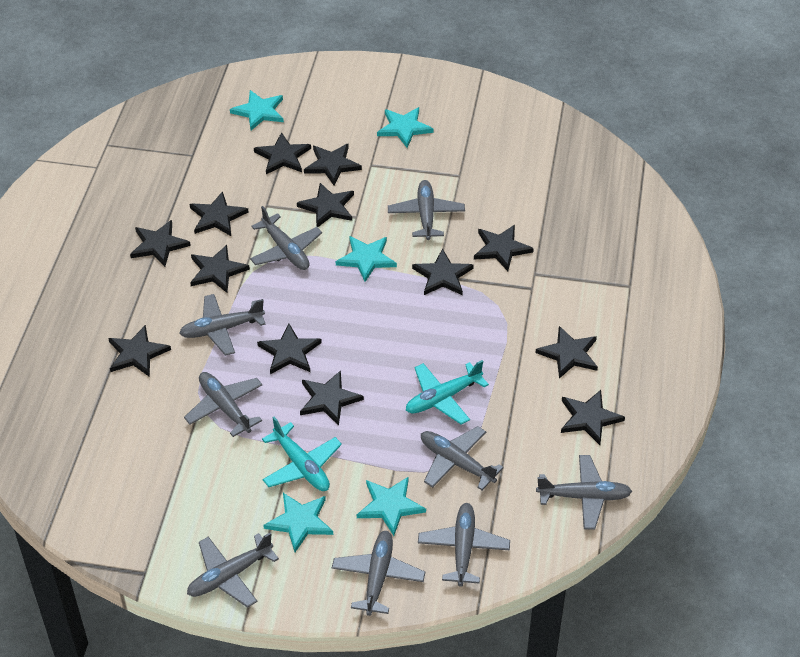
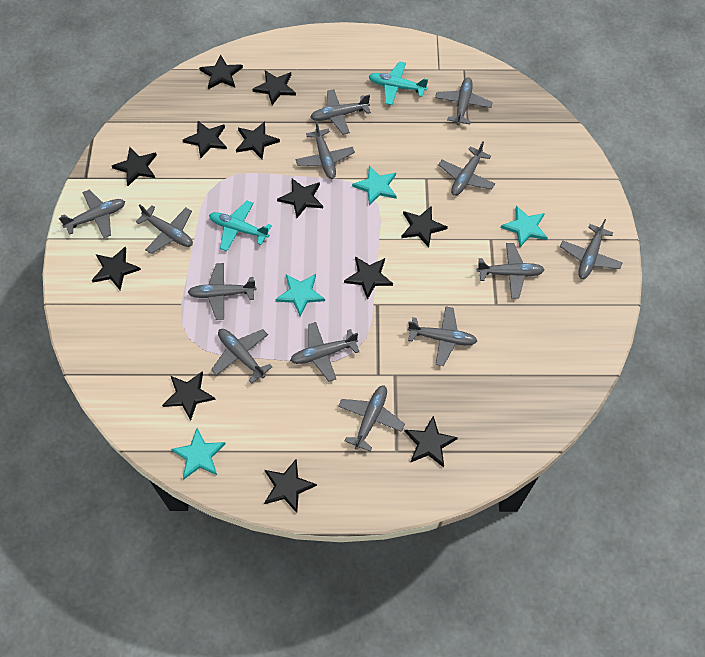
black star: 13 -> 12
grey plane: 9 -> 13
turquoise star: 5 -> 4

